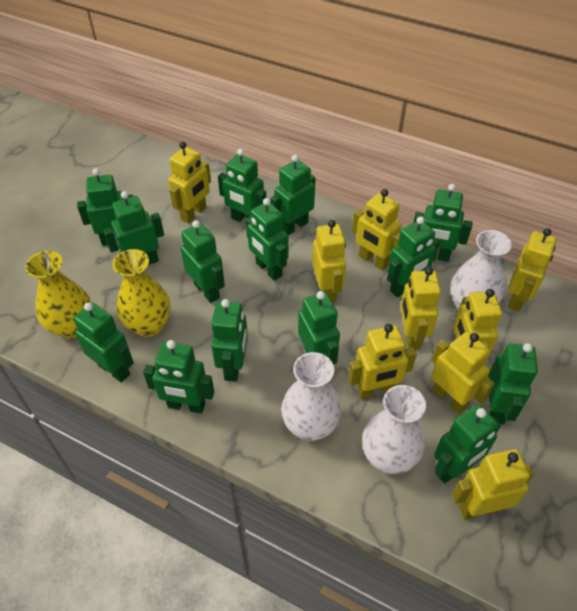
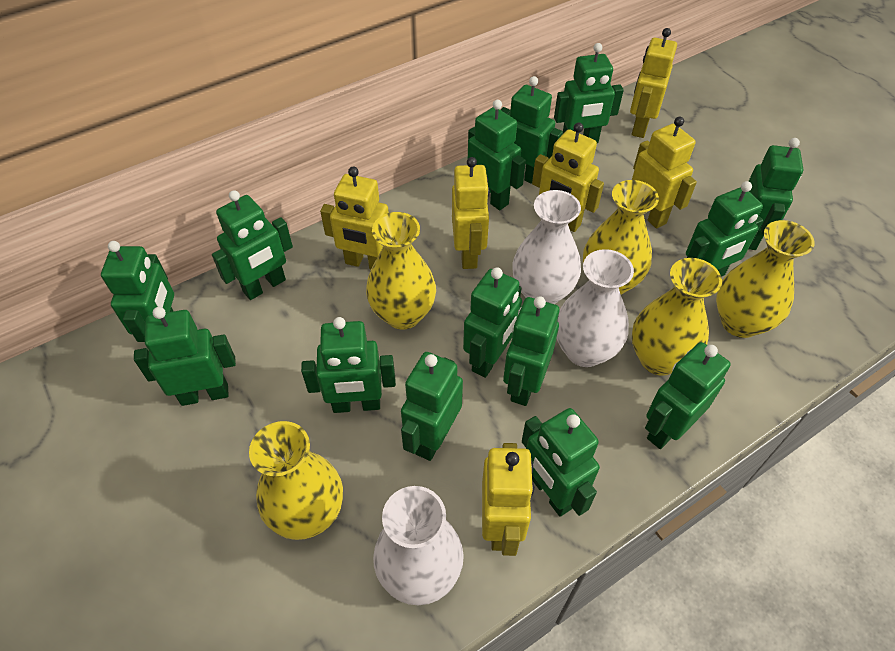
yellow robot: 9 -> 6
yellow vase: 2 -> 5

